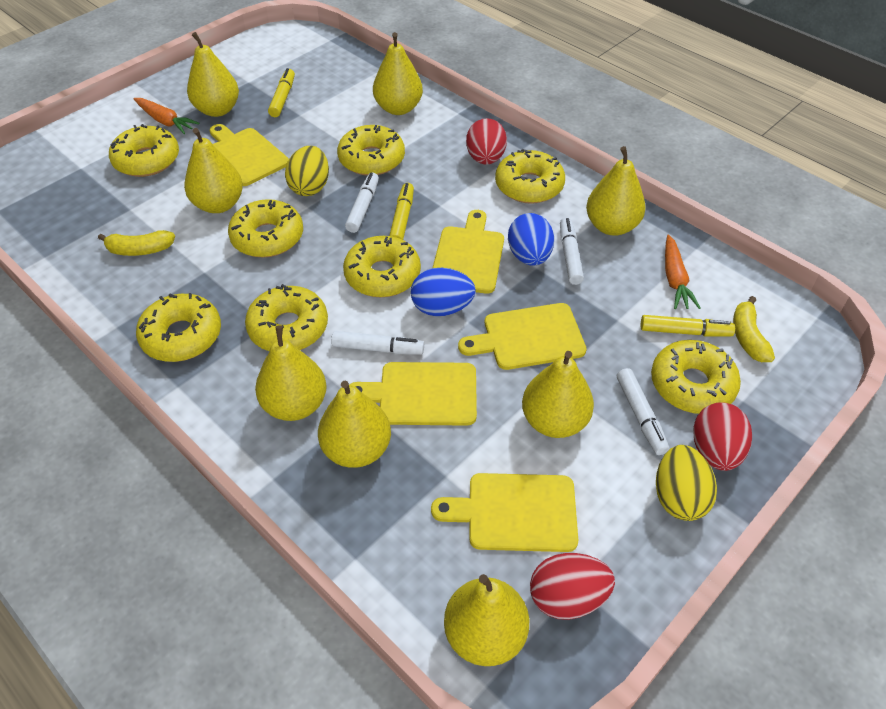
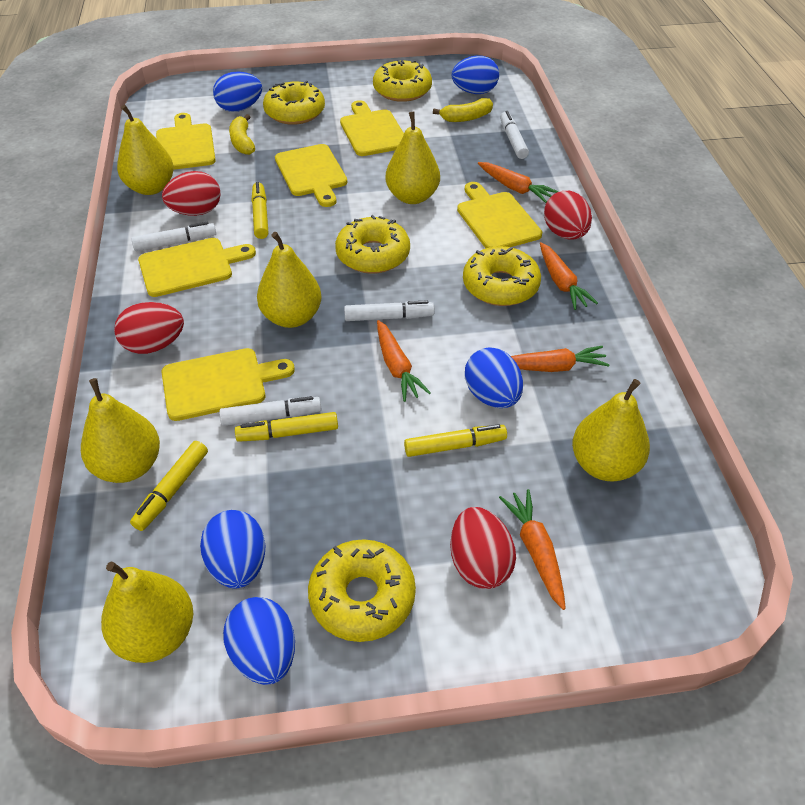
blue egg: 2 -> 5
orange carrot: 2 -> 5
red egg: 3 -> 4
yellow cutting board: 5 -> 6
yellow donut: 8 -> 5
yellow egg: 2 -> 0
yellow marker: 3 -> 4
yellow pear: 8 -> 6

